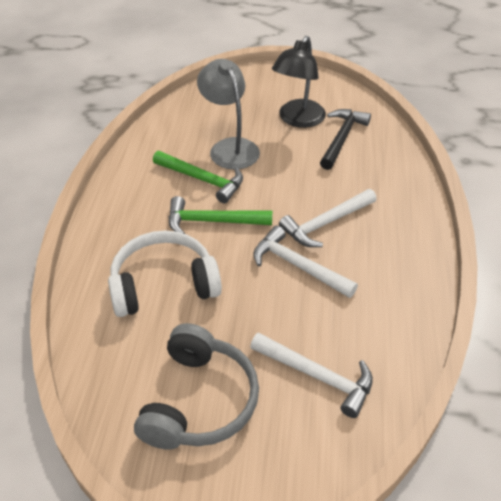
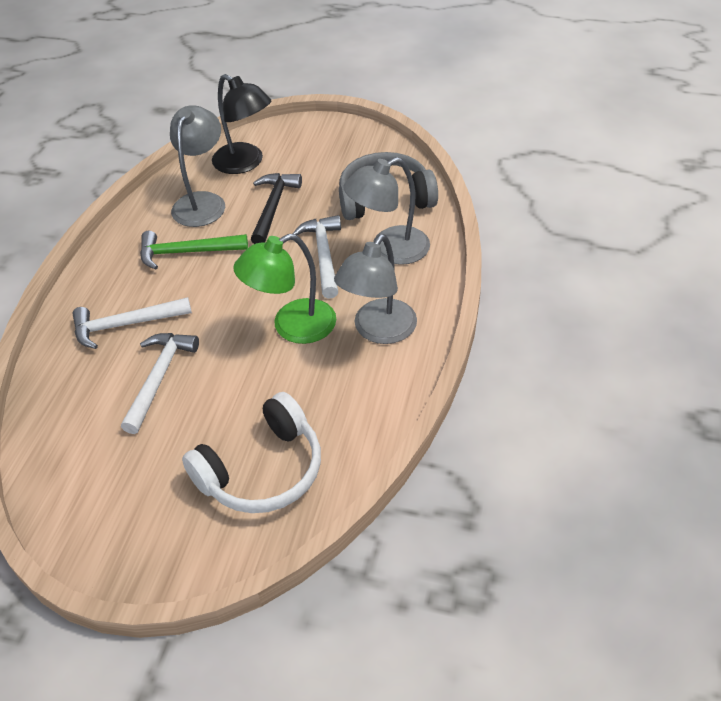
green hammer: 2 -> 1
green lamp: 0 -> 1
grey lamp: 1 -> 3

